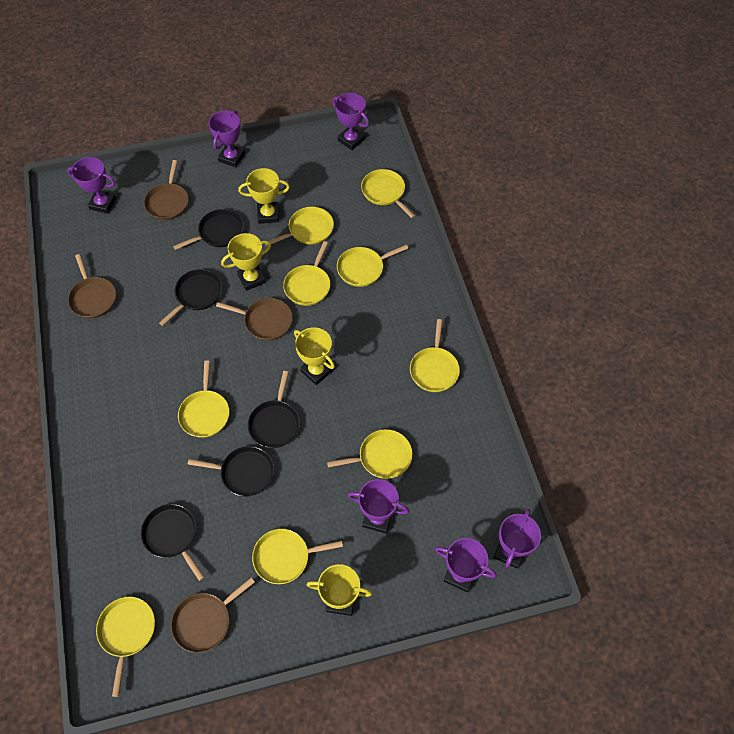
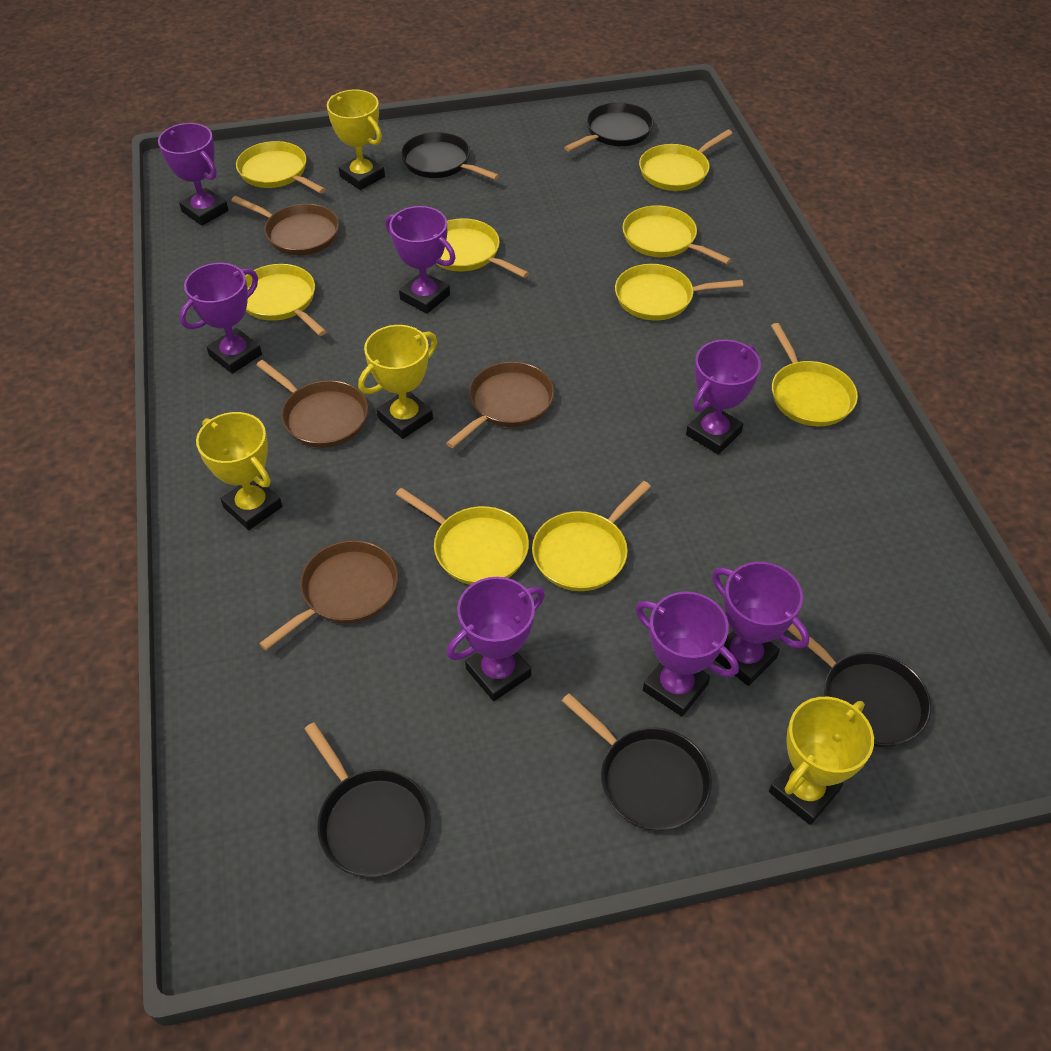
purple trophy: 6 -> 7

